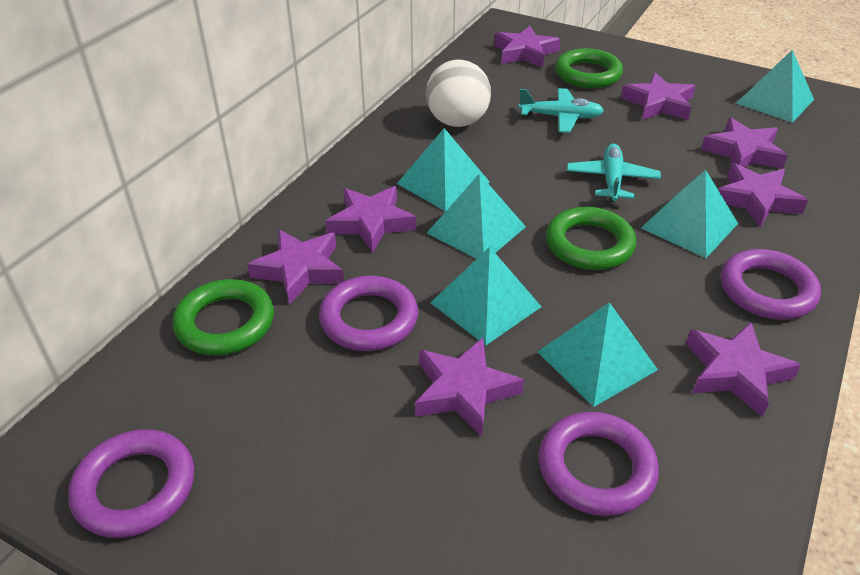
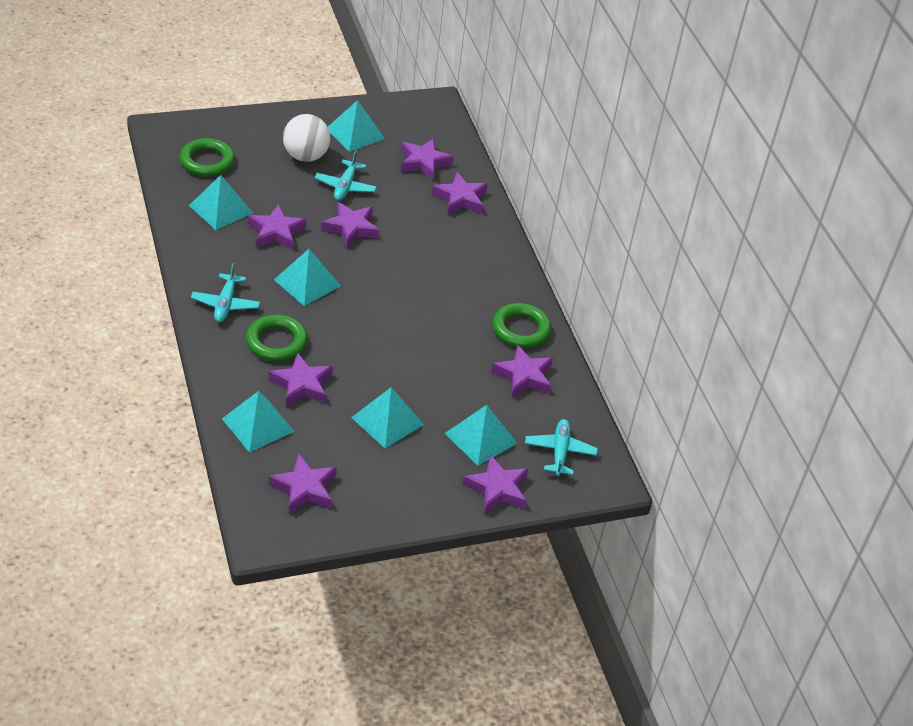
purple ring: 4 -> 0
turquoise plane: 2 -> 3

